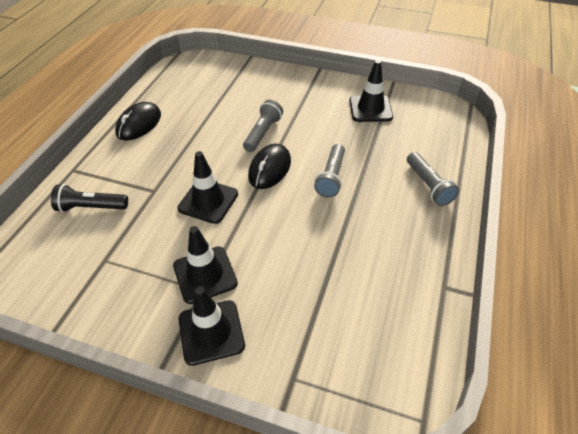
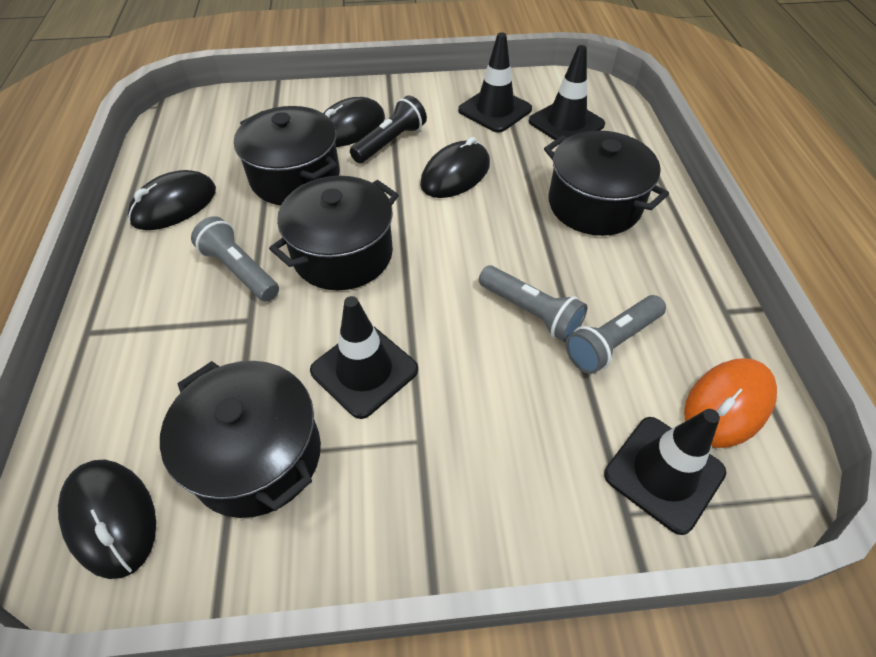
black mouse: 2 -> 4
black pot: 0 -> 4
orange mouse: 0 -> 1

